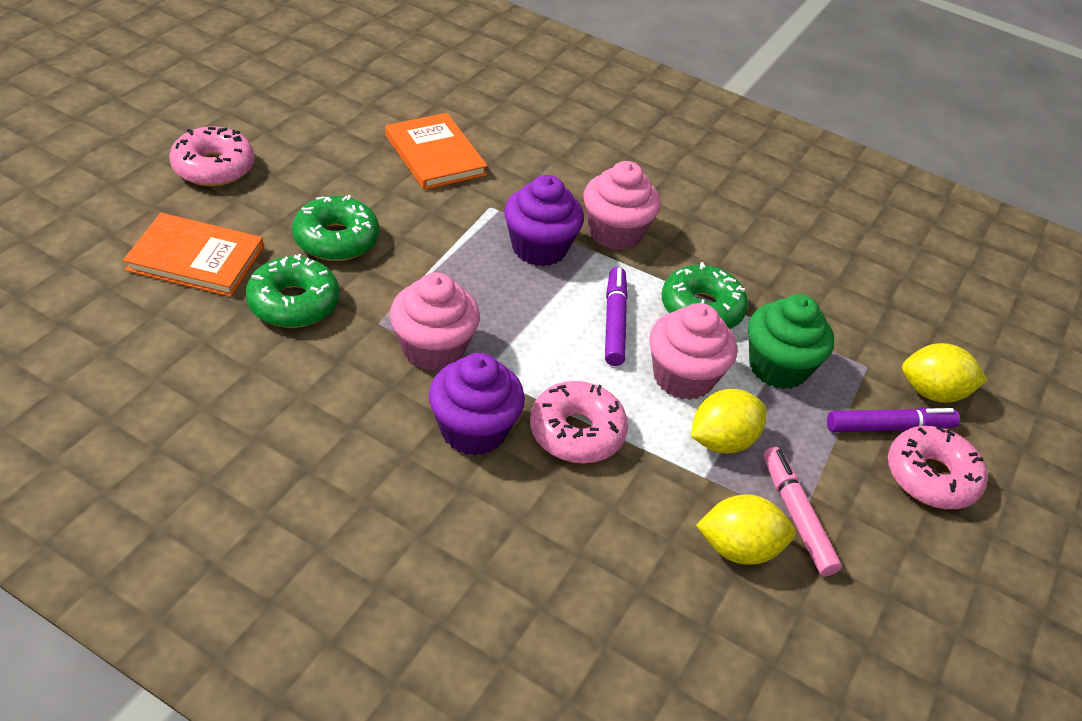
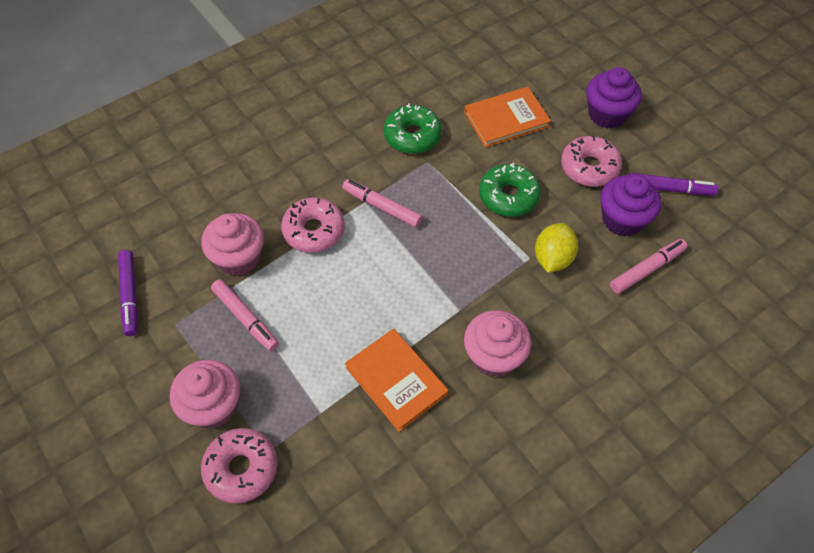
green cupcake: 1 -> 0
green donut: 3 -> 2
pink marker: 1 -> 3
yellow lemon: 3 -> 1

